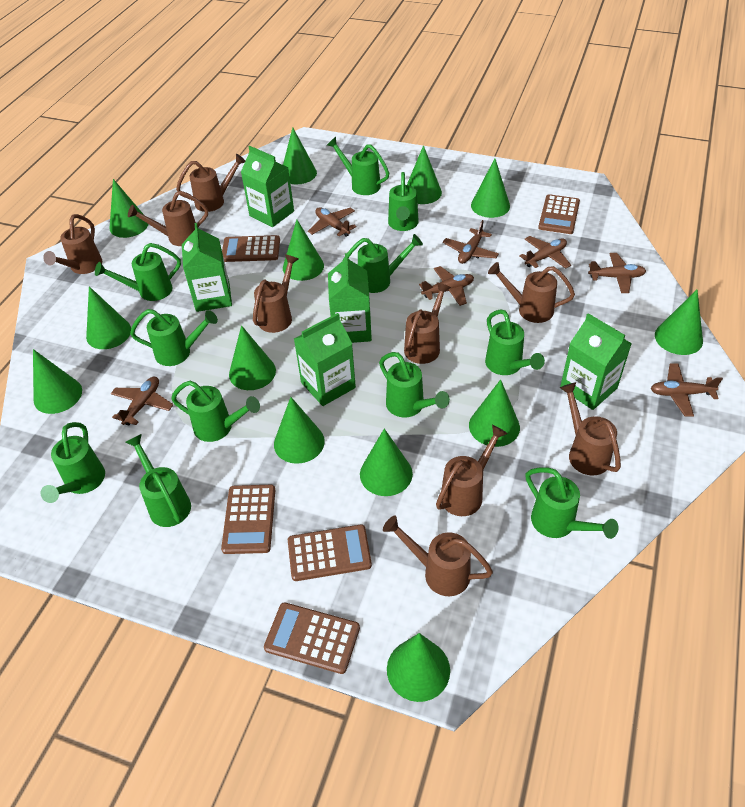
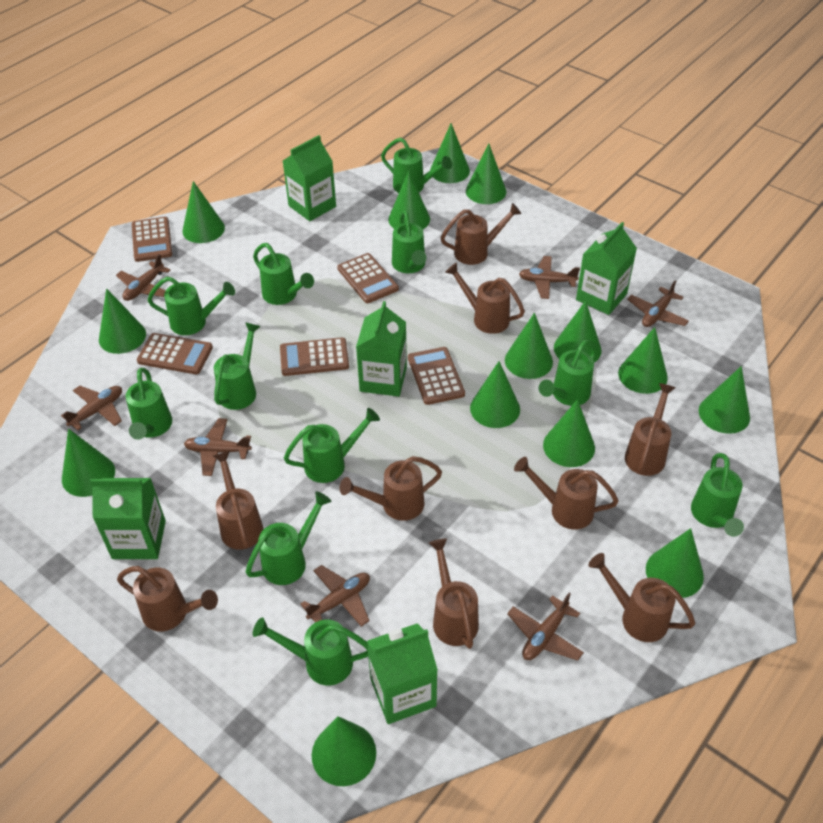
green cone: 13 -> 14

